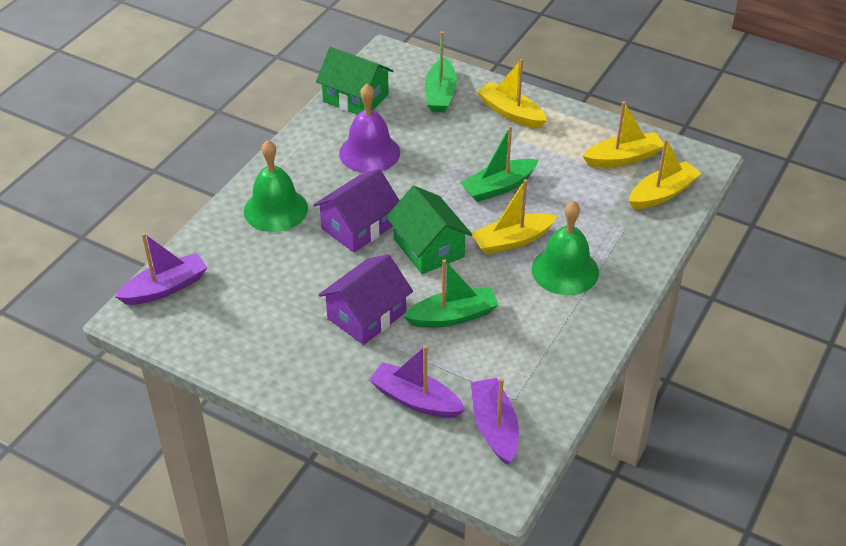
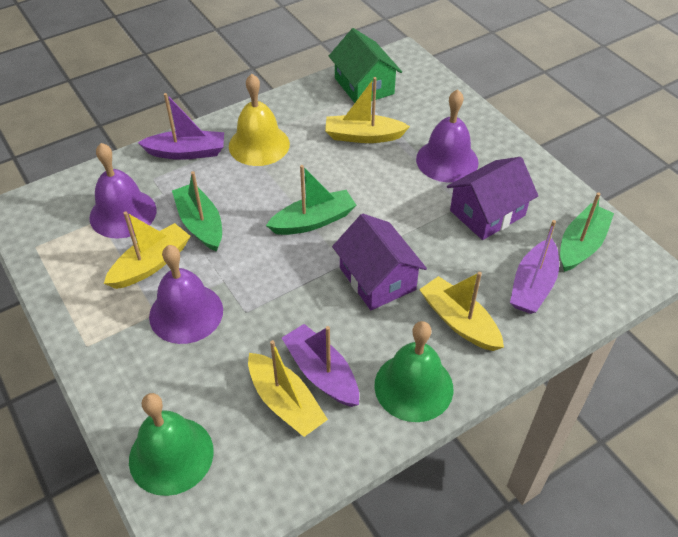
green house: 2 -> 1
purple bell: 1 -> 3
yellow bell: 0 -> 1

